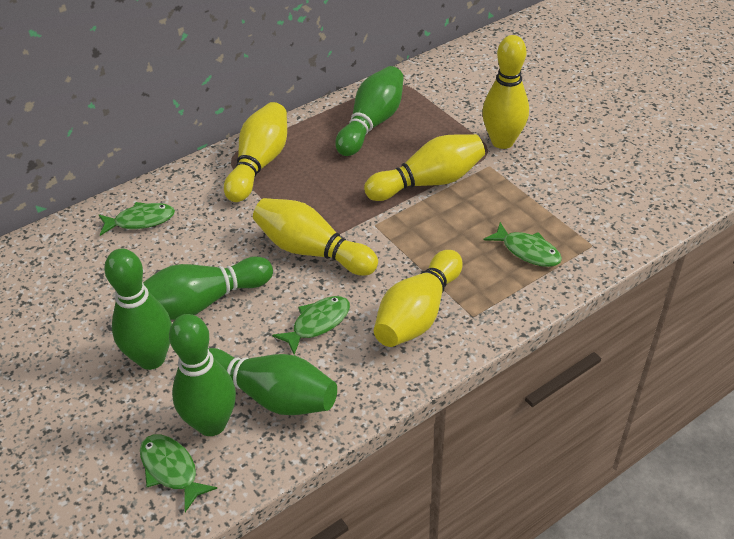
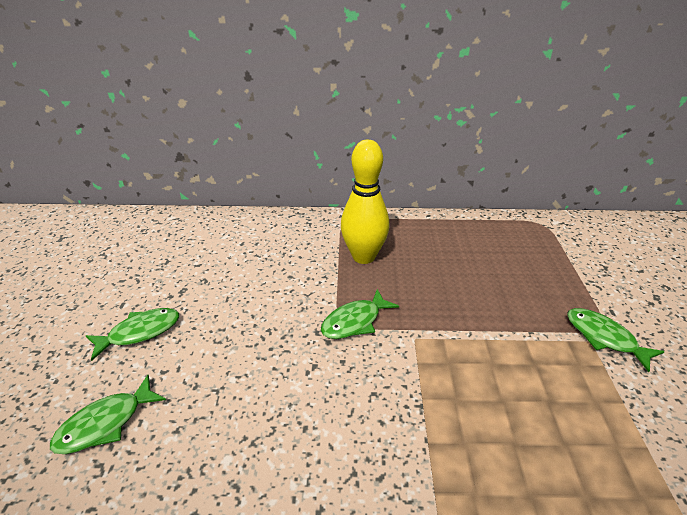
green bowling pin: 5 -> 0
yellow bowling pin: 5 -> 1

